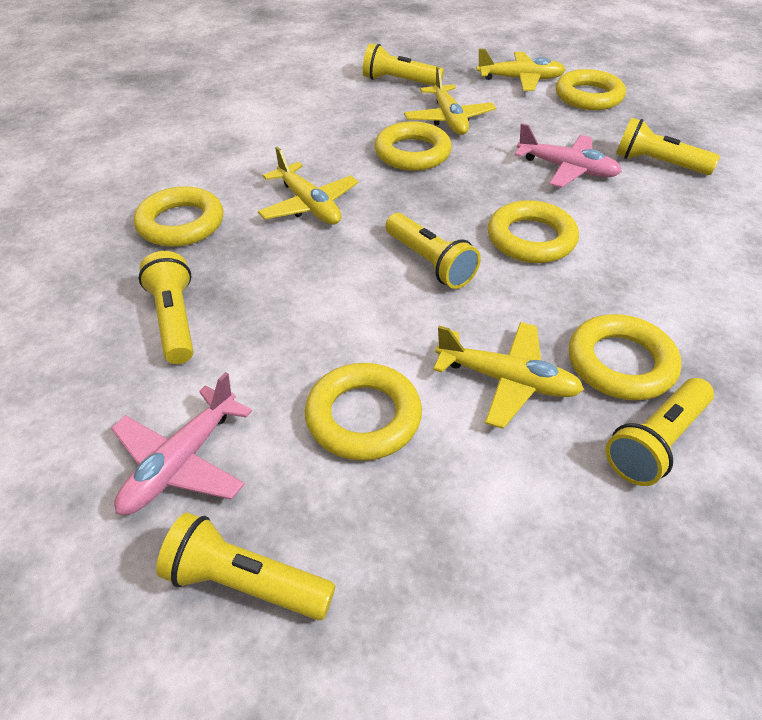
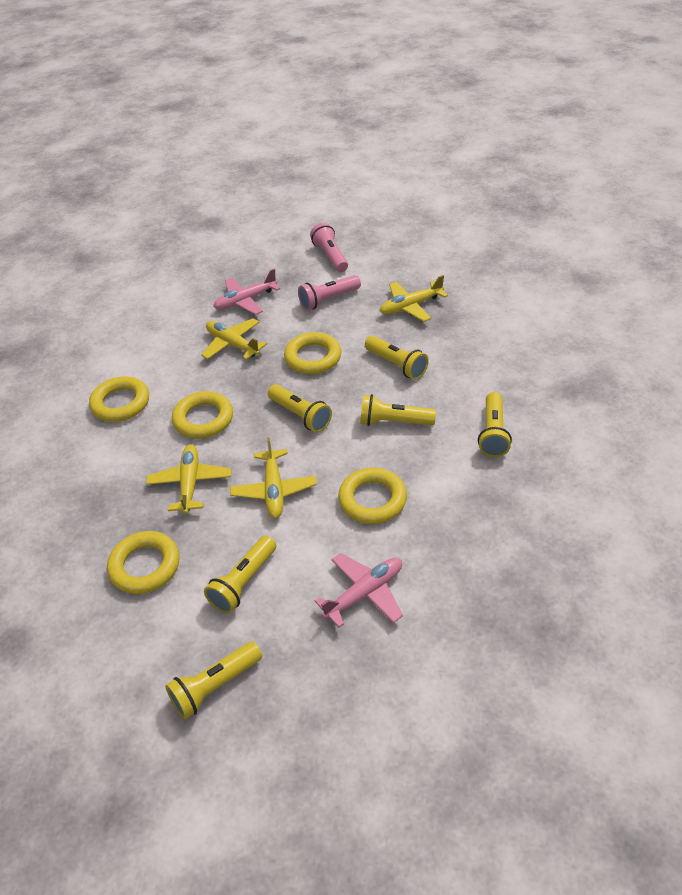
pink flashlight: 0 -> 2
yellow ring: 6 -> 5

